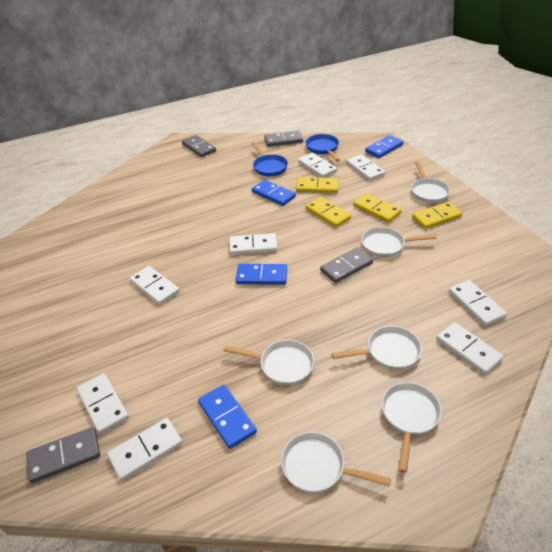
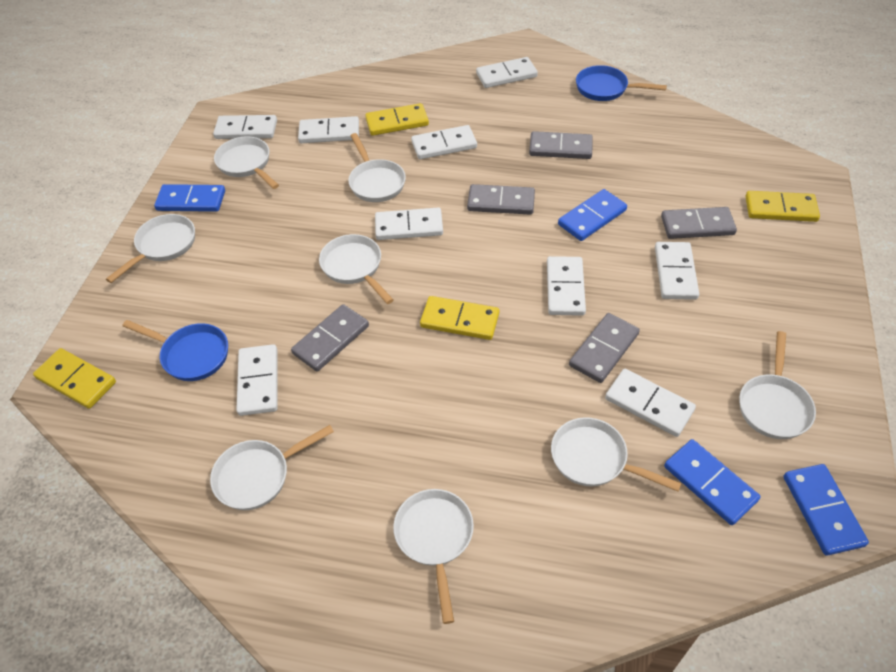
grey domino: 4 -> 5
white domino: 8 -> 9
white pan: 6 -> 8

